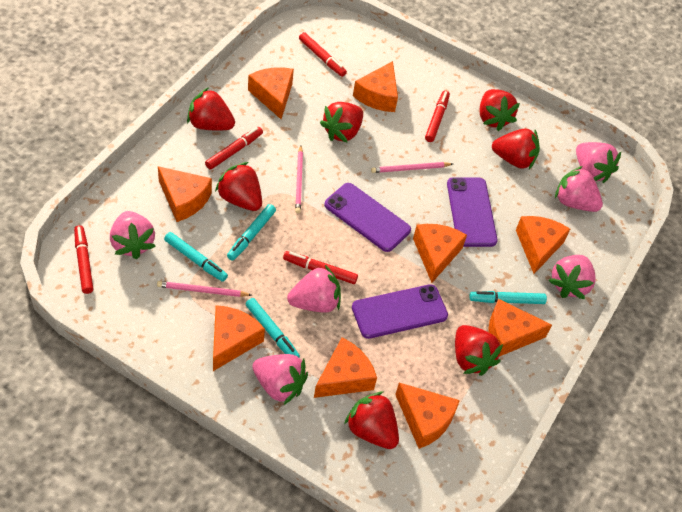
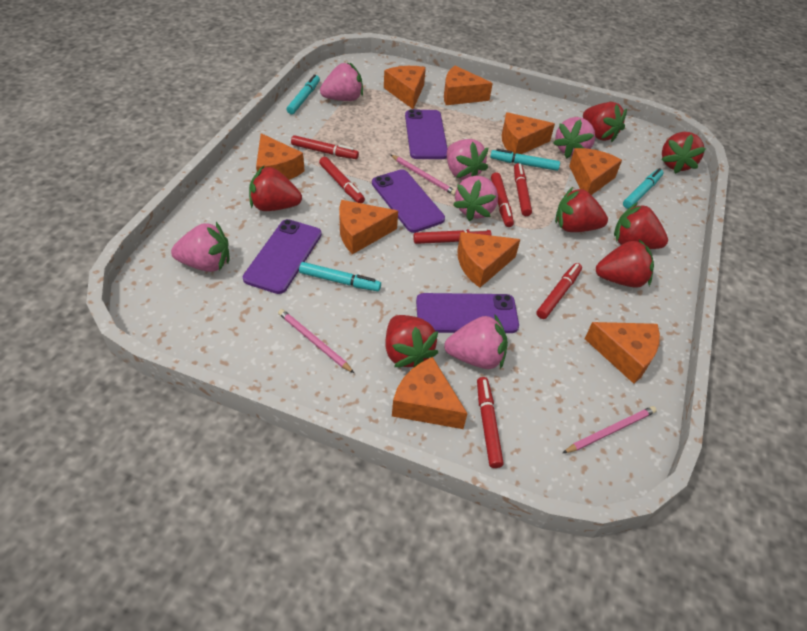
purple phone: 3 -> 4
red marker: 5 -> 7

